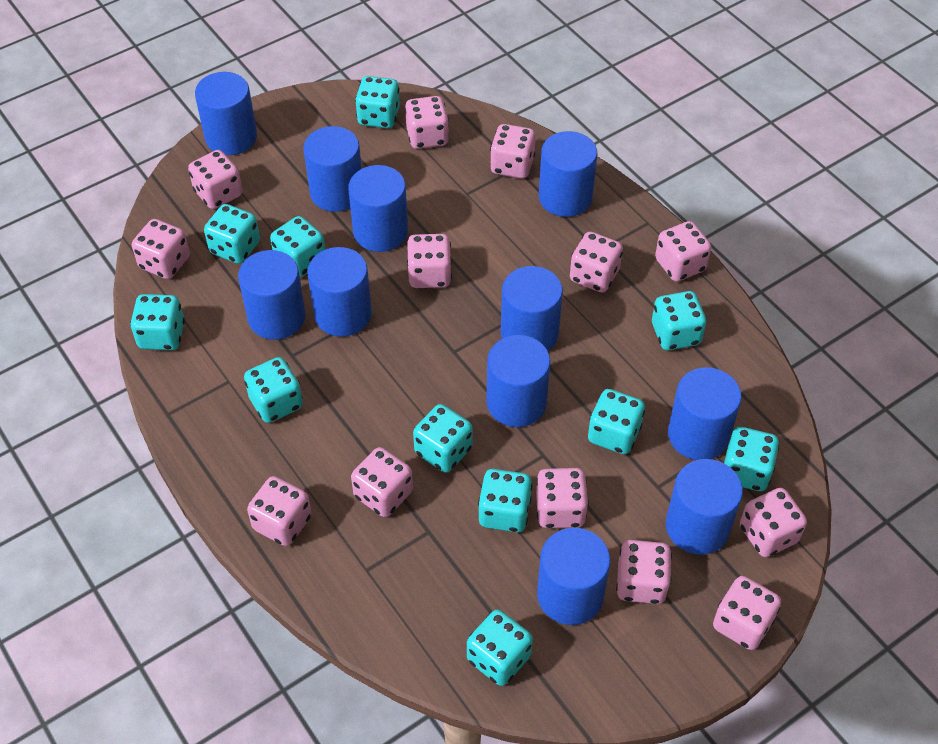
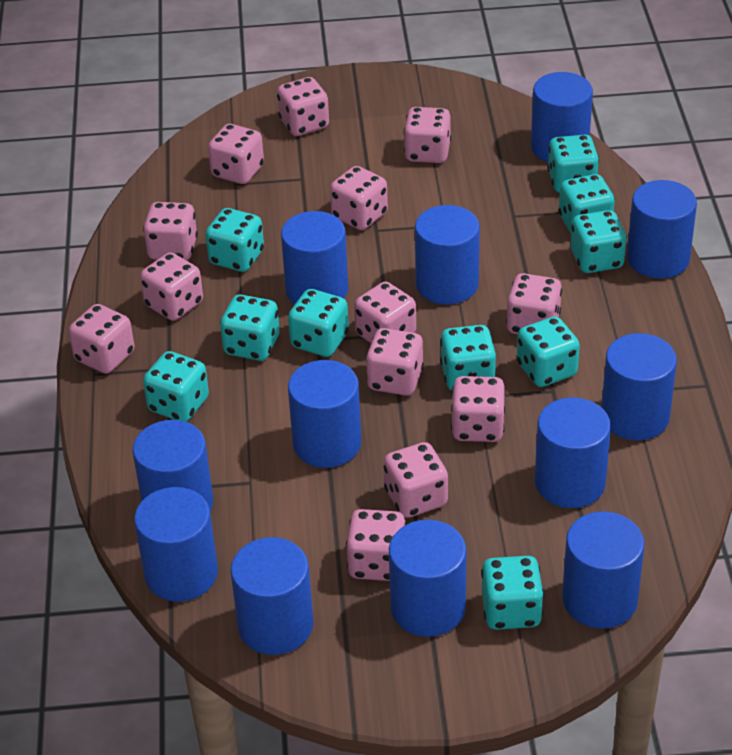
blue cylinder: 11 -> 12
turquoise dice: 11 -> 10

